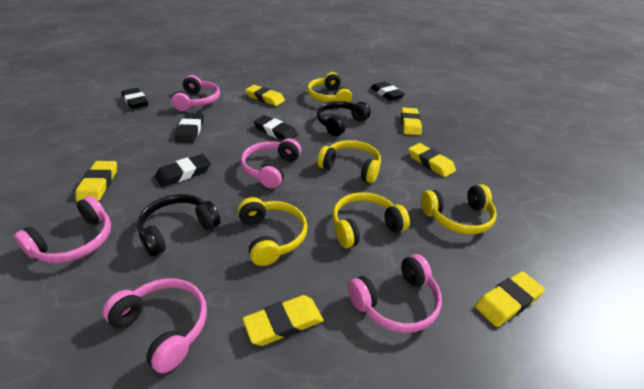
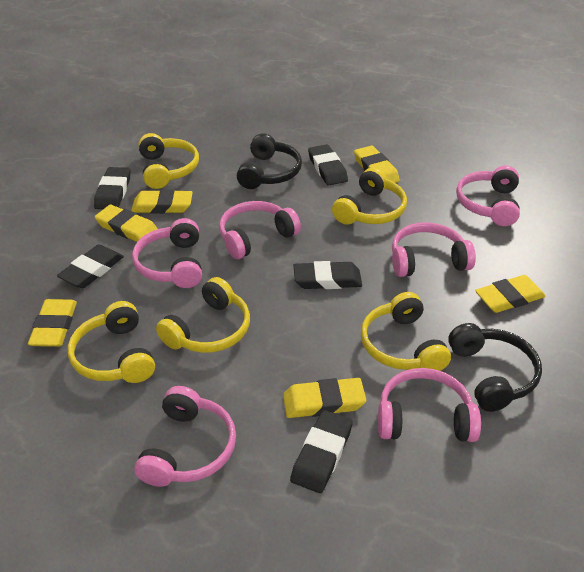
pink headphones: 5 -> 6

